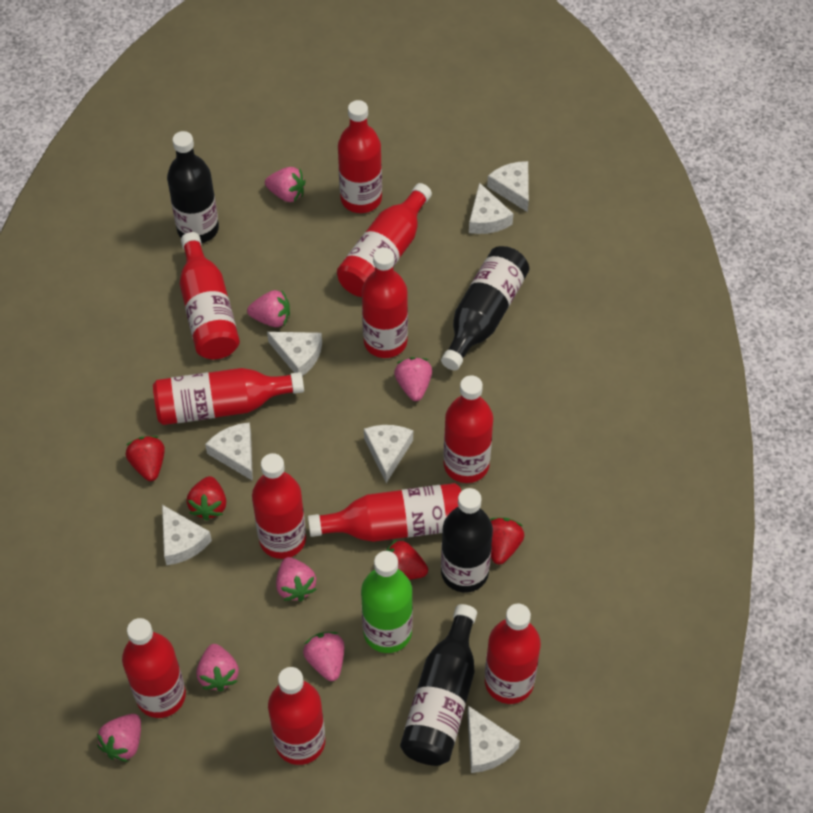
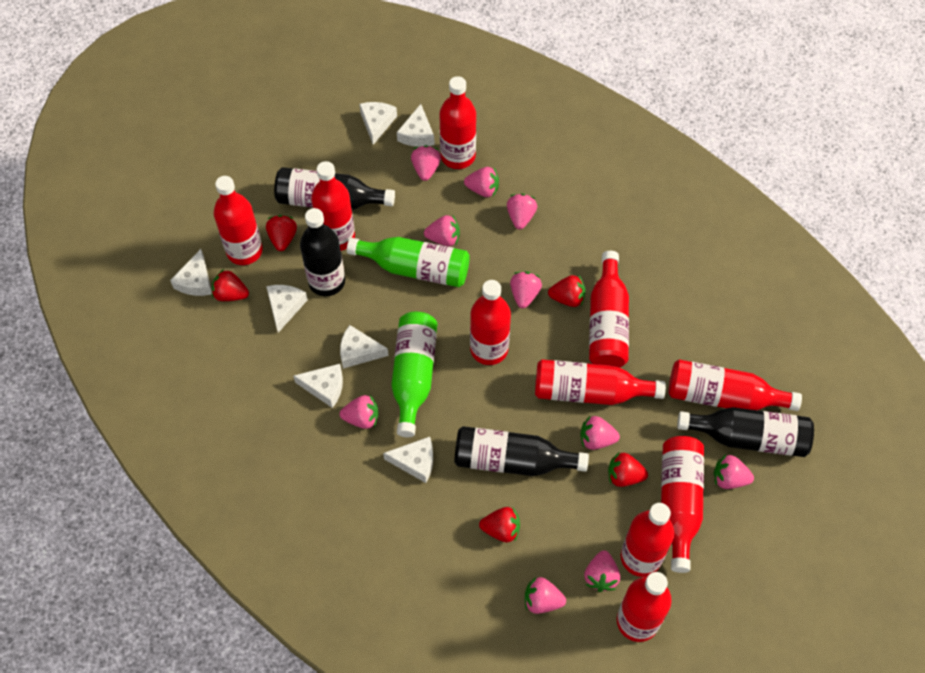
green bottle: 1 -> 2
pink strawberry: 7 -> 10
red bottle: 11 -> 10
red strawberry: 4 -> 5

